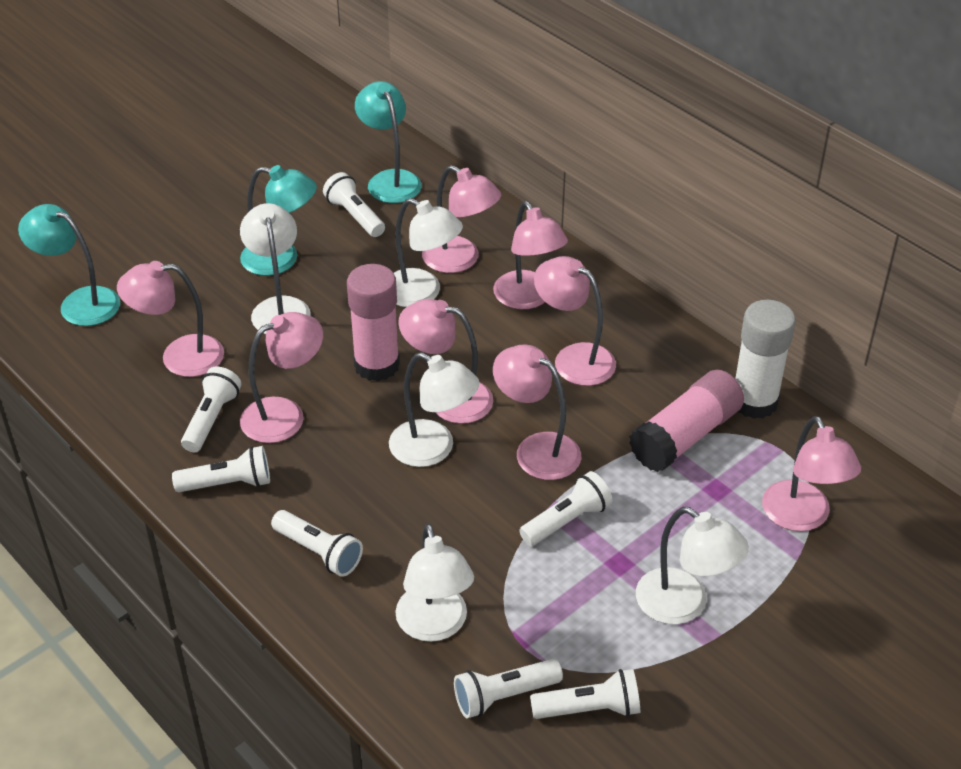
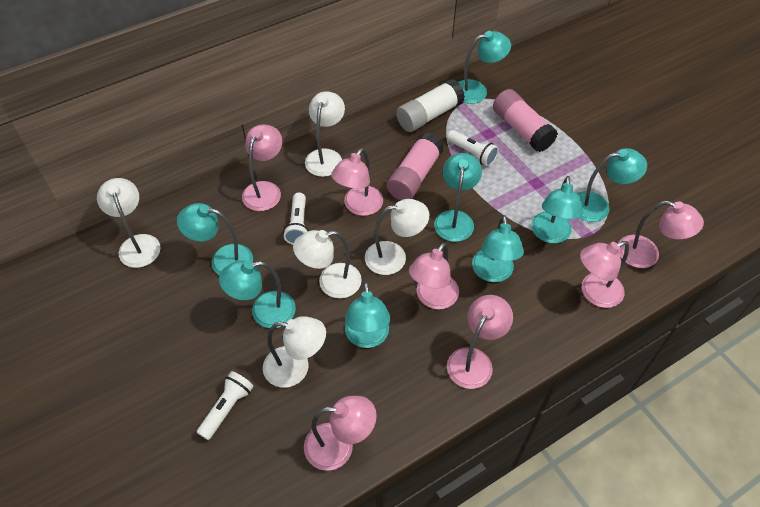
pink lamp: 8 -> 7
turquoise lamp: 3 -> 8
white flashlight: 7 -> 3

